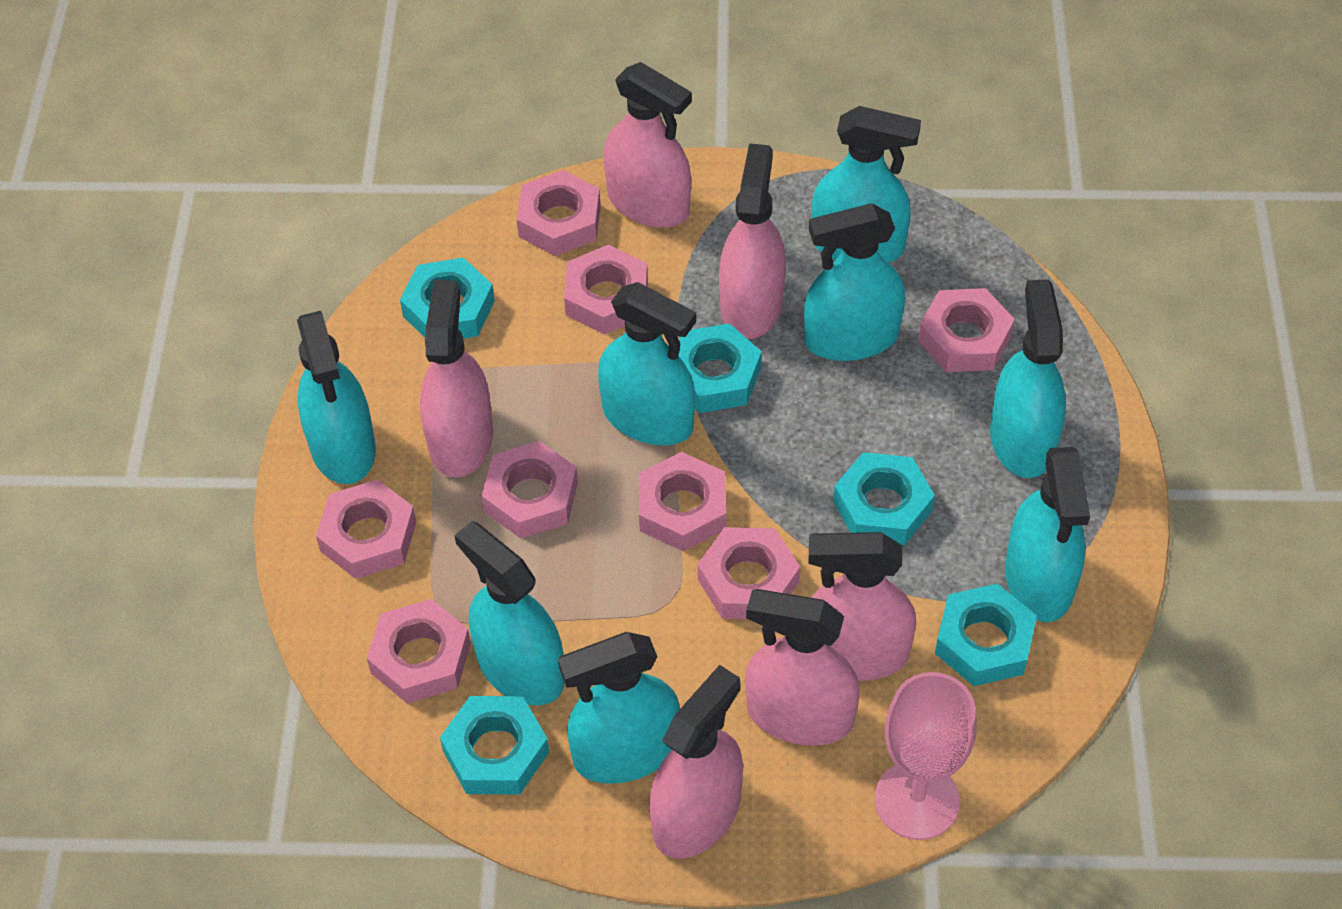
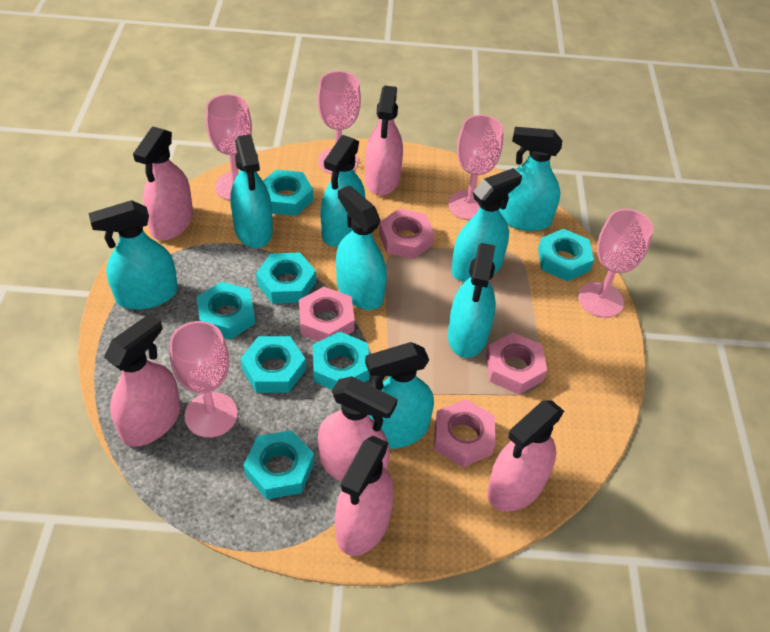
pink goblet: 1 -> 5
pink nut: 8 -> 4
turquoise nut: 5 -> 7

